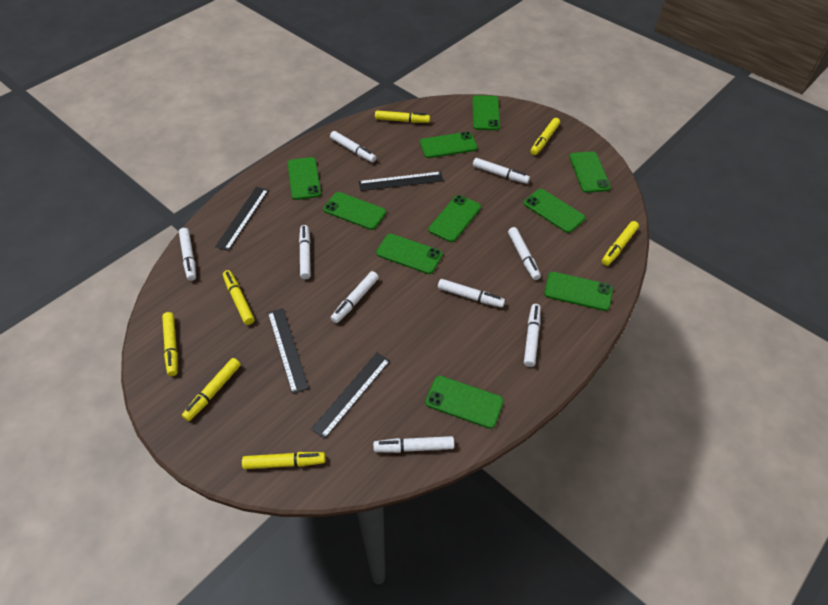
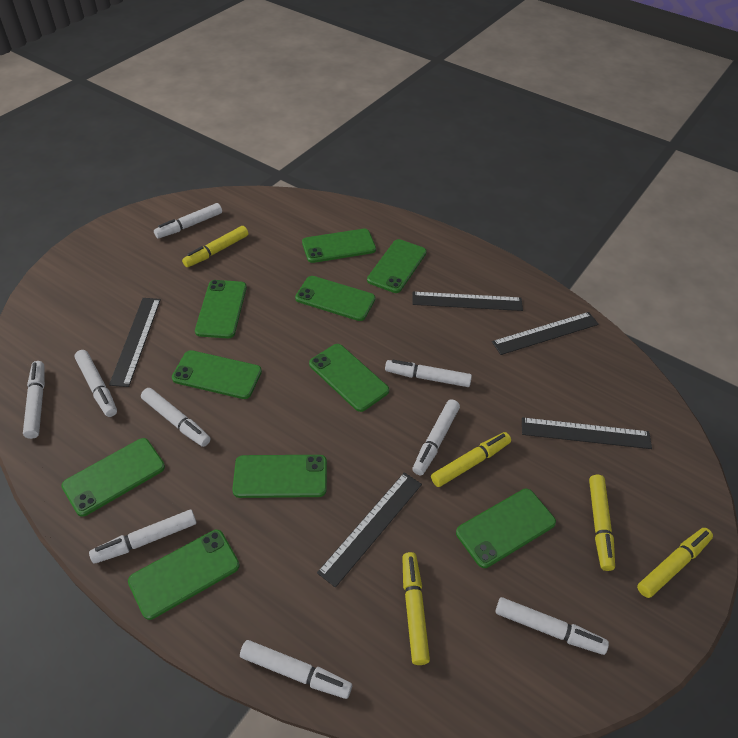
black ruler: 4 -> 5
yellow marker: 7 -> 5

